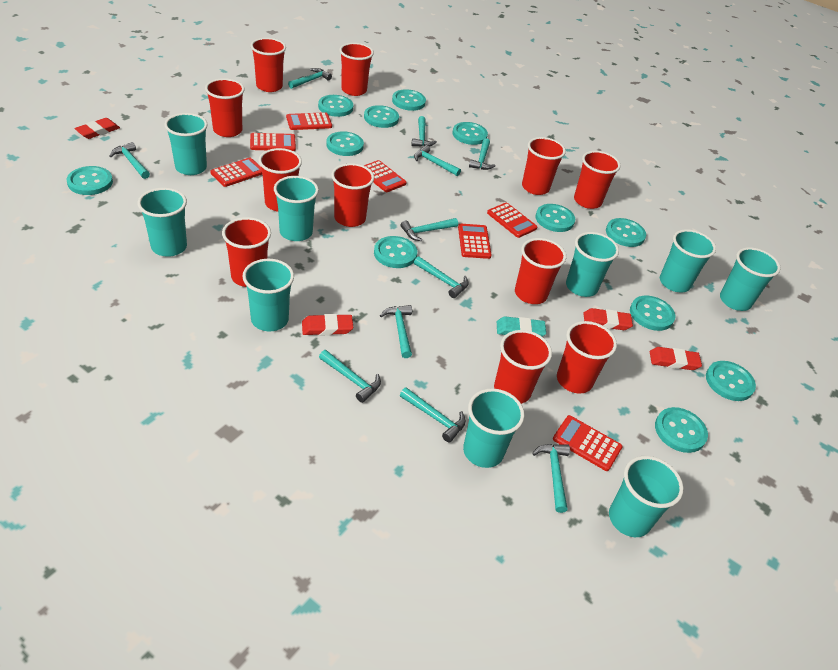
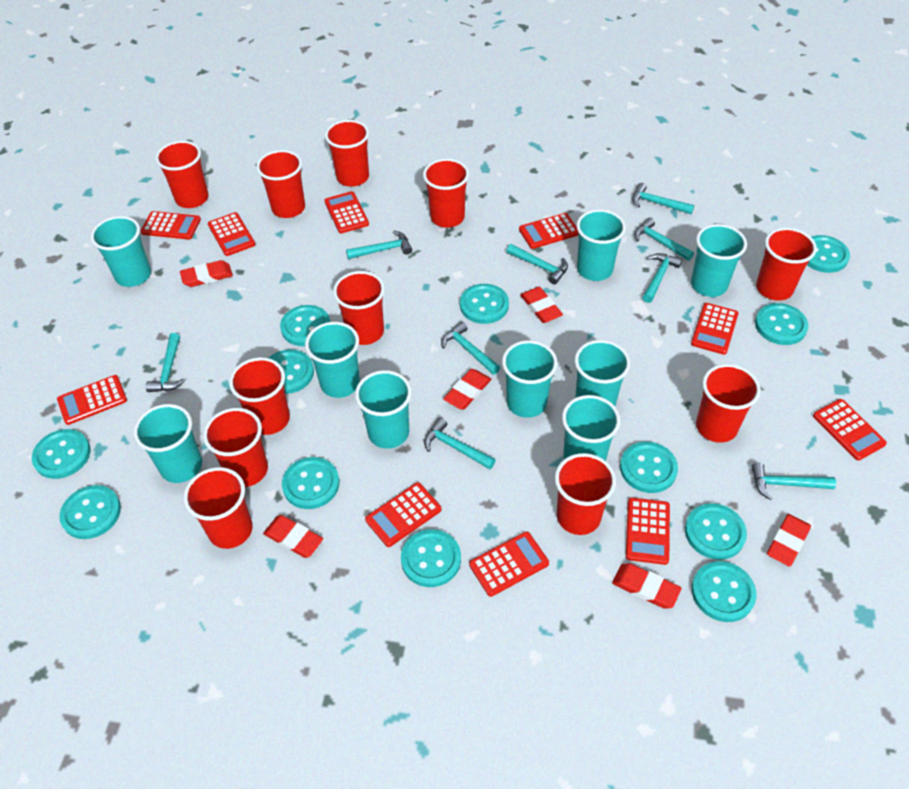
red calculator: 7 -> 10
red eraser: 4 -> 6
turquoise eraser: 1 -> 0
turquoise hammer: 11 -> 9

